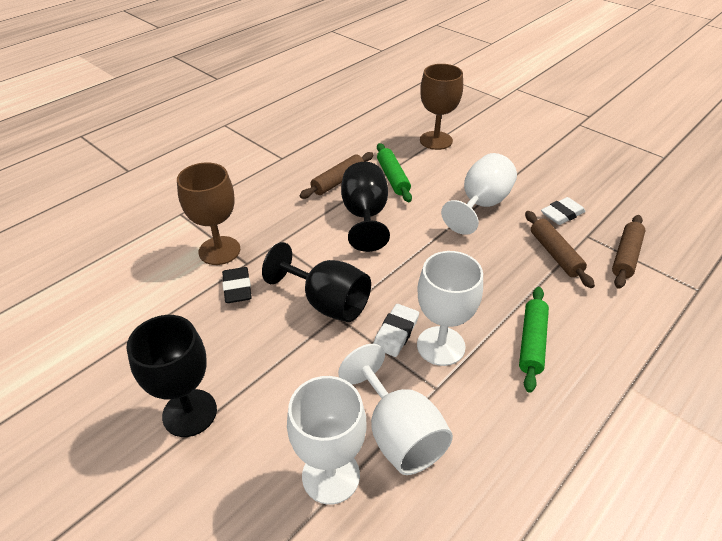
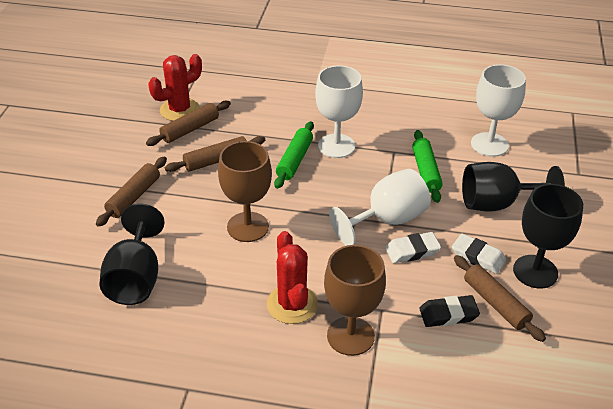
brown rolling pin: 3 -> 4
red cactus: 0 -> 2
white goblet: 4 -> 3

